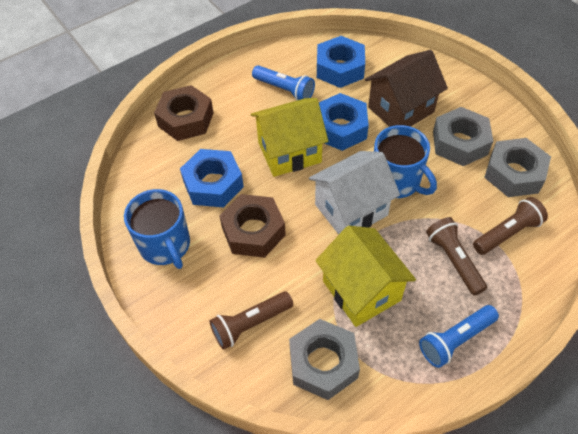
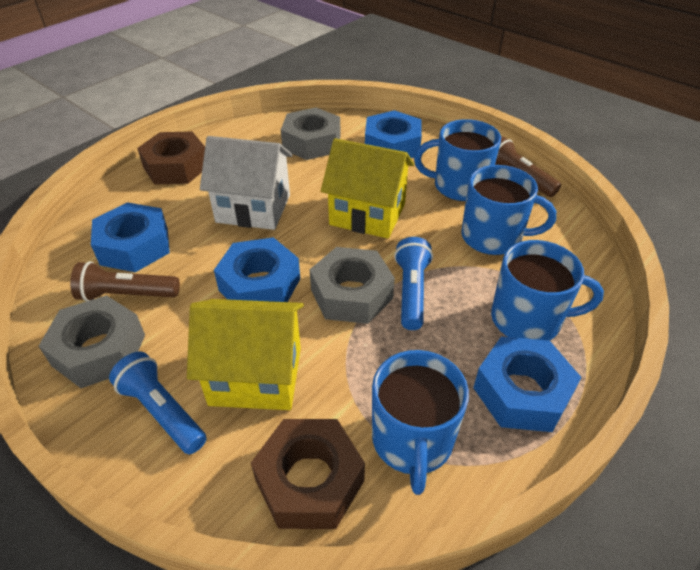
blue mug: 2 -> 4
blue nut: 3 -> 4
brown flashlight: 3 -> 2
brown house: 1 -> 0

